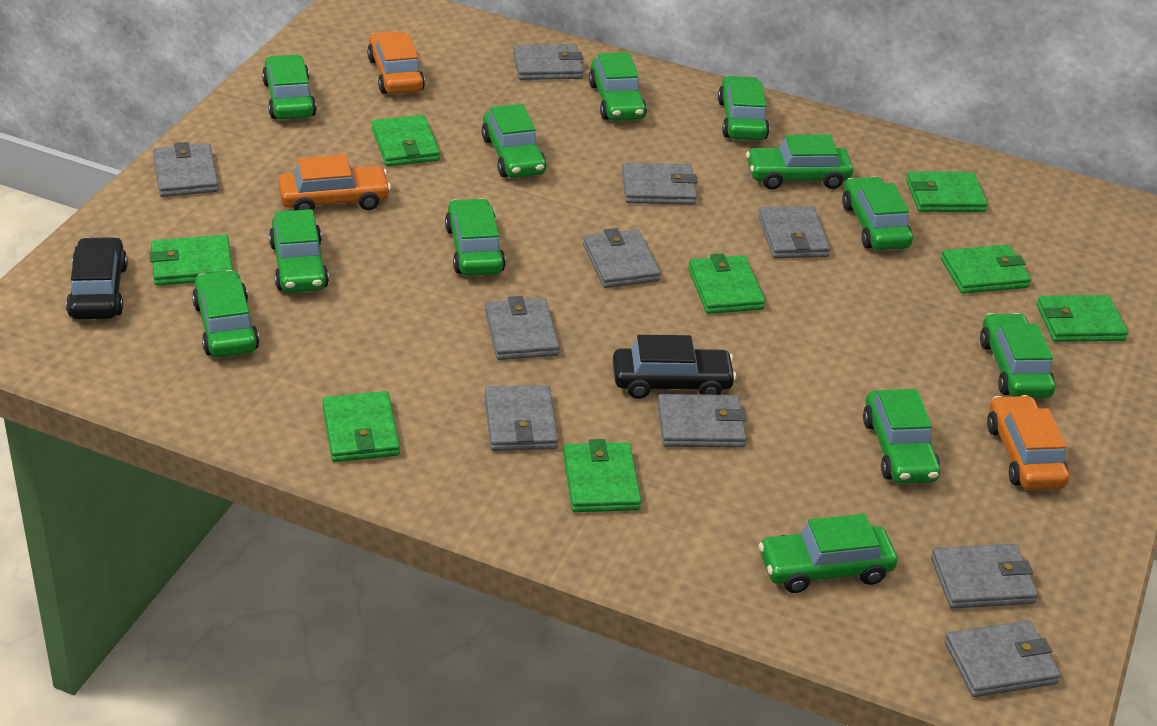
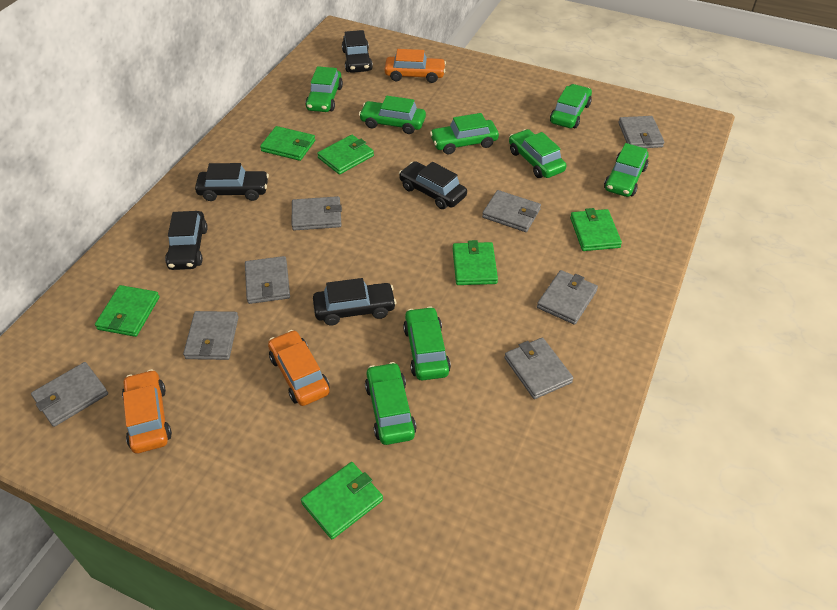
black car: 2 -> 5
green car: 12 -> 8
green wallet: 8 -> 6
grey wallet: 10 -> 8

